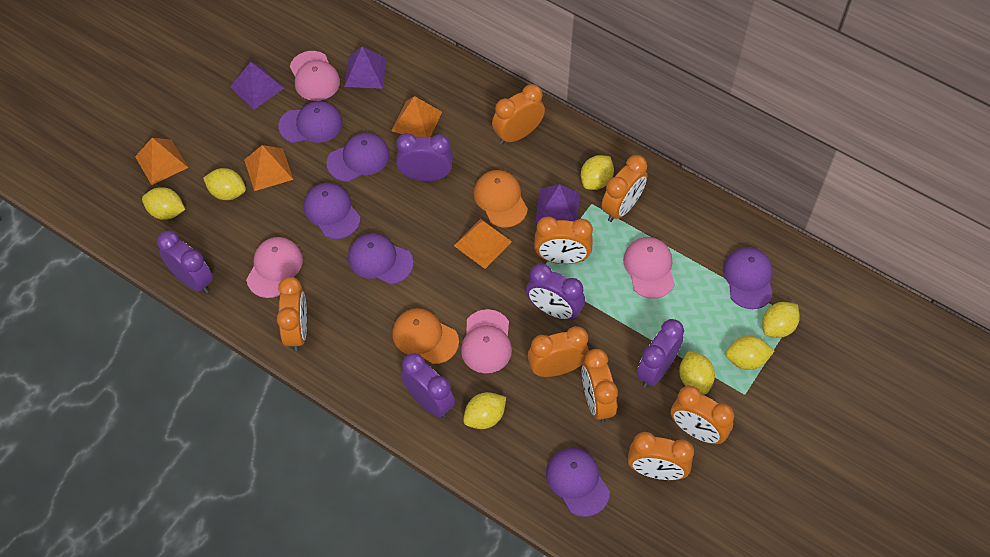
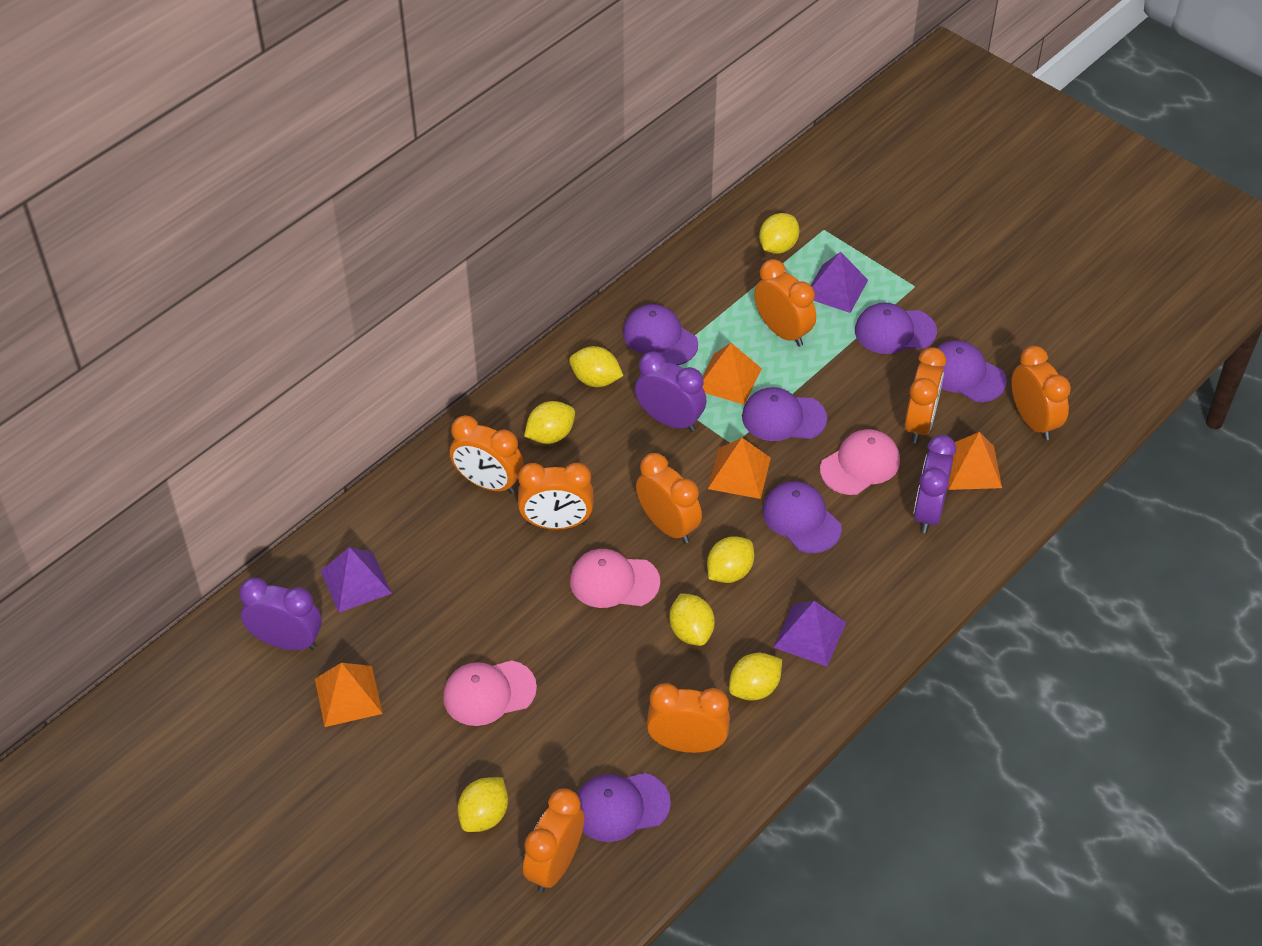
orange cap: 2 -> 0
pink cap: 4 -> 3
purple clock: 5 -> 3

